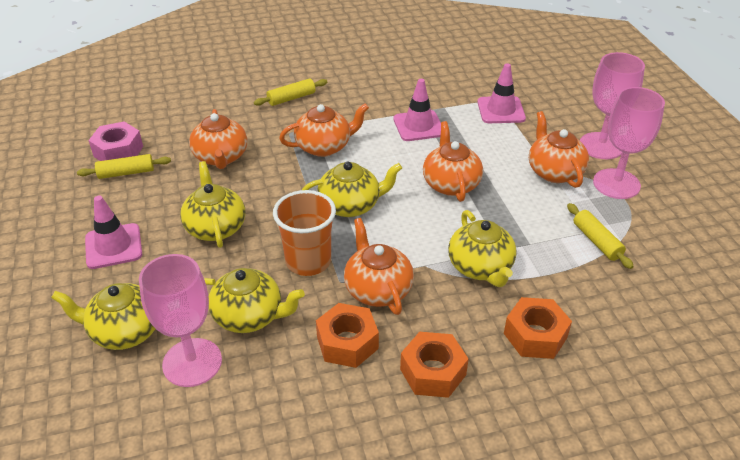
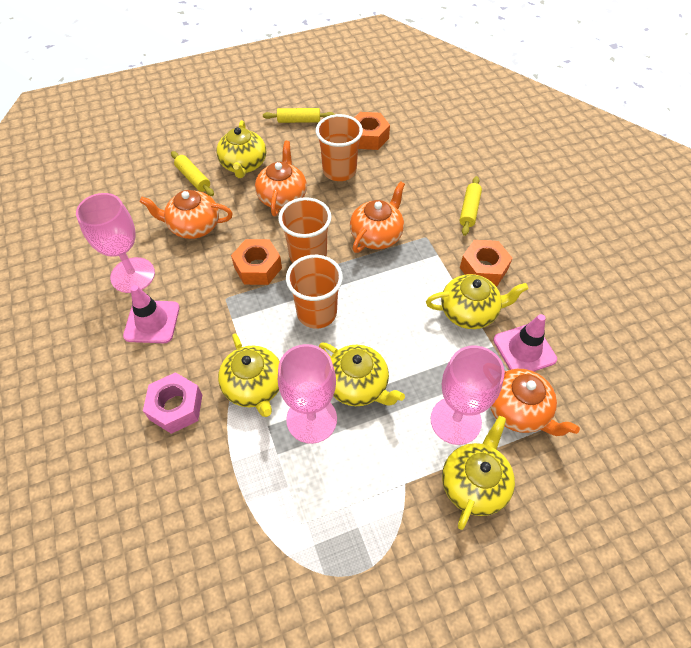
orange cup: 1 -> 3
orange teapot: 5 -> 4
pink traffic cone: 3 -> 2

